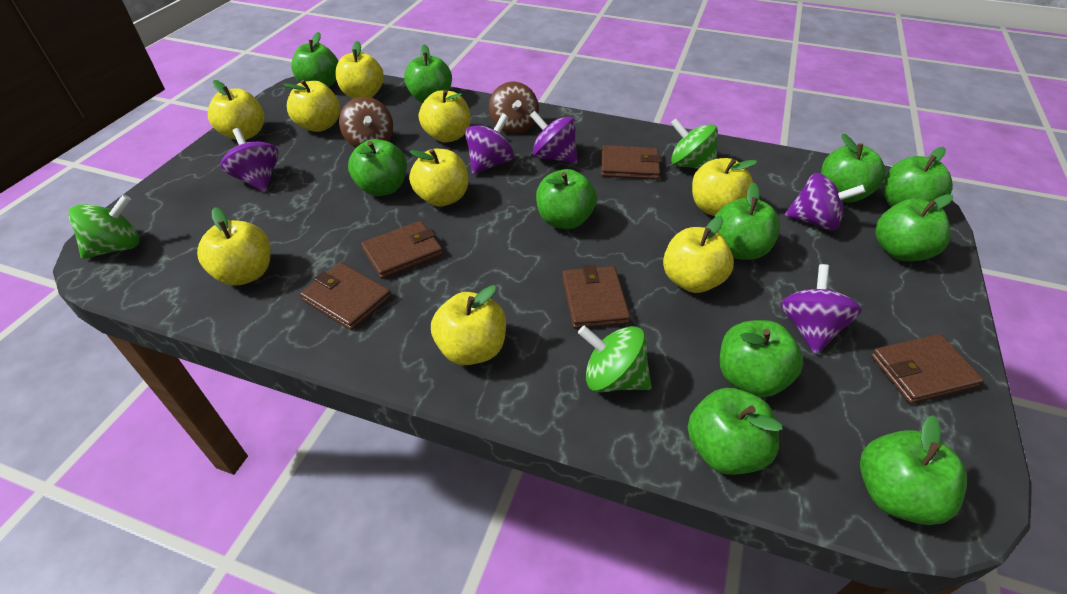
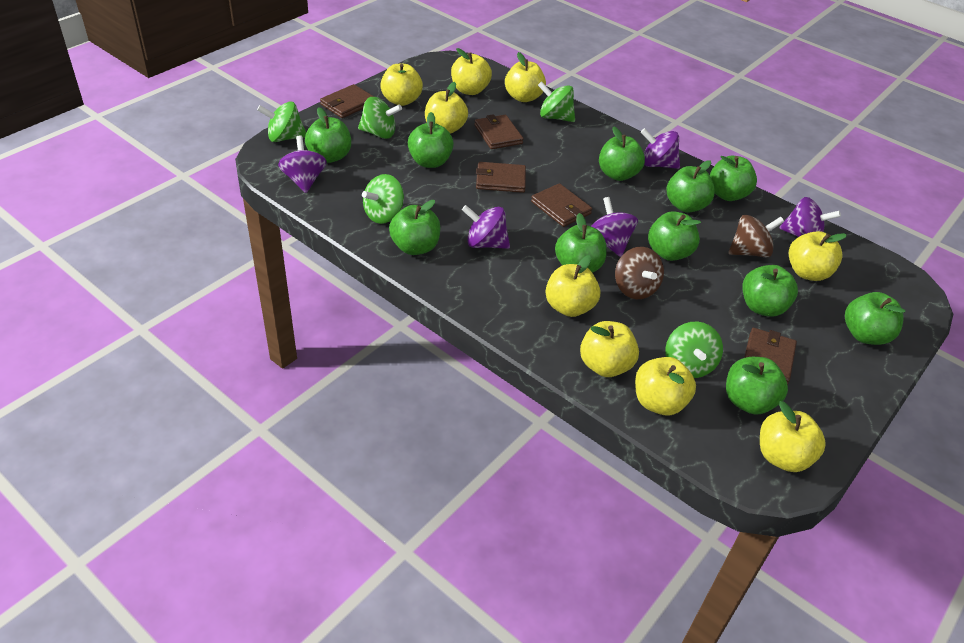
green spinning top: 3 -> 5

